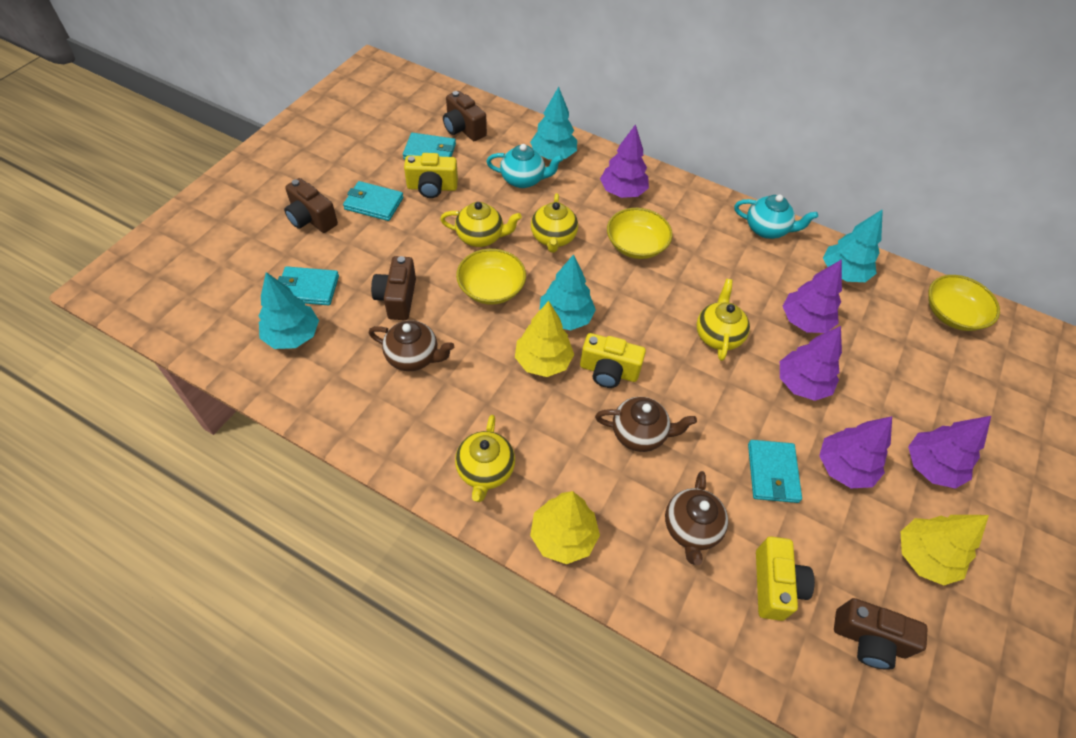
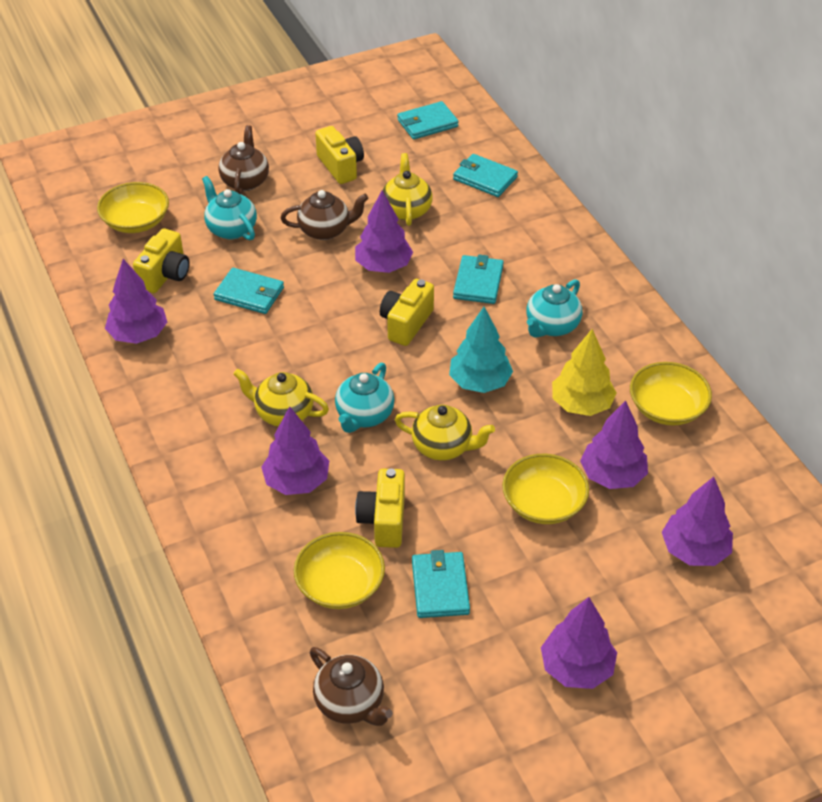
brown camera: 4 -> 0
purple tree: 5 -> 6
turquoise teapot: 2 -> 3
turquoise tree: 4 -> 1
turquoise wallet: 4 -> 5
yellow bowl: 3 -> 4
yellow camera: 3 -> 4
yellow teapot: 4 -> 3
yellow tree: 3 -> 1

